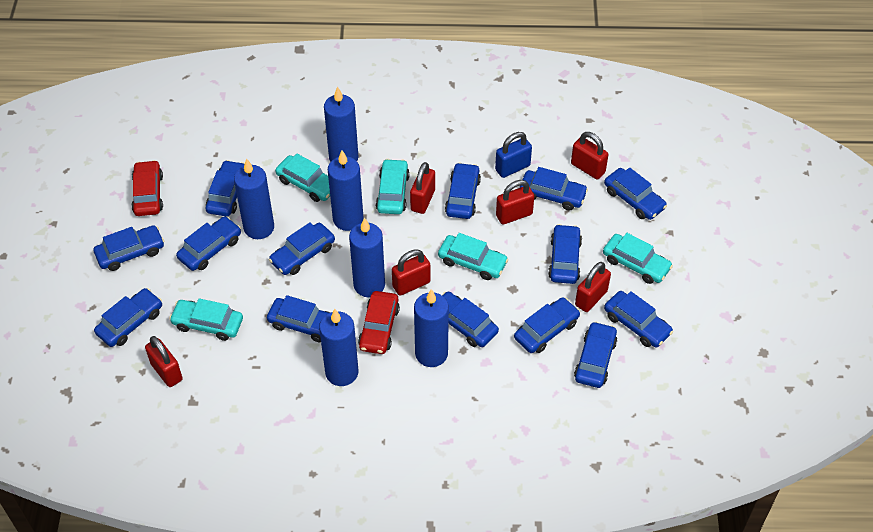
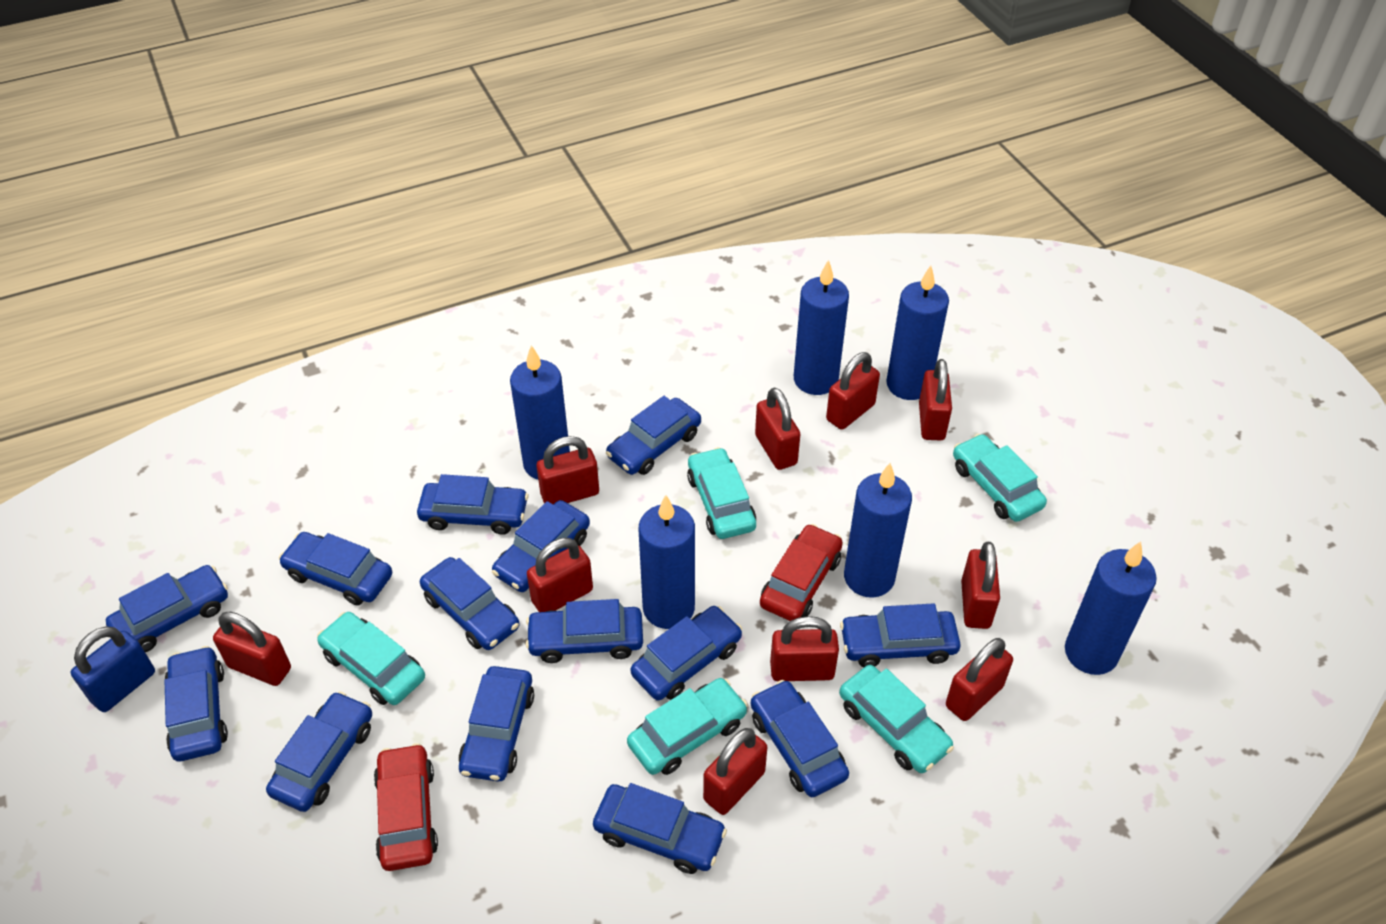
red padlock: 6 -> 10

